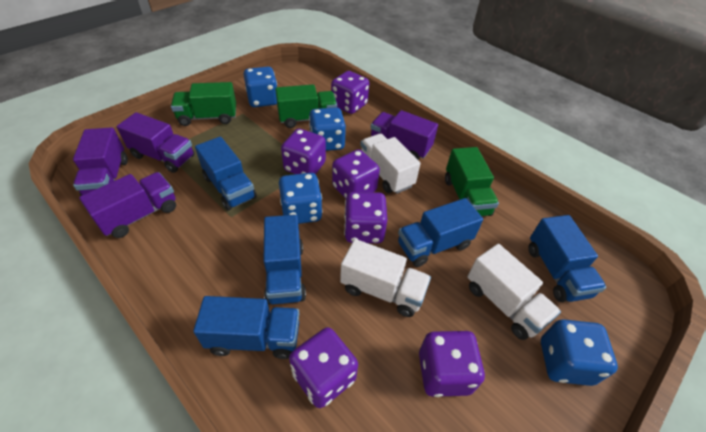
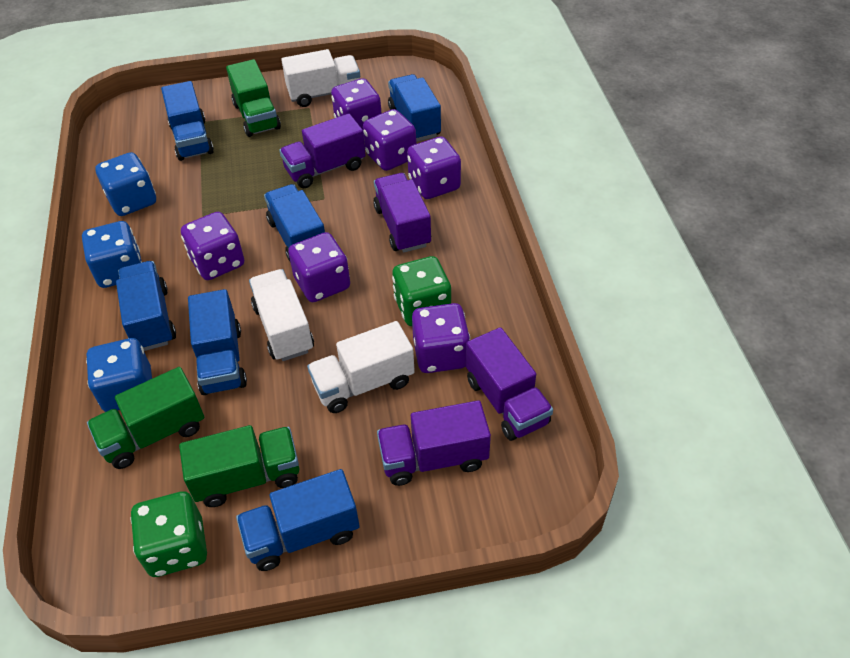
blue dice: 4 -> 3
blue truck: 5 -> 6
green dice: 0 -> 2

